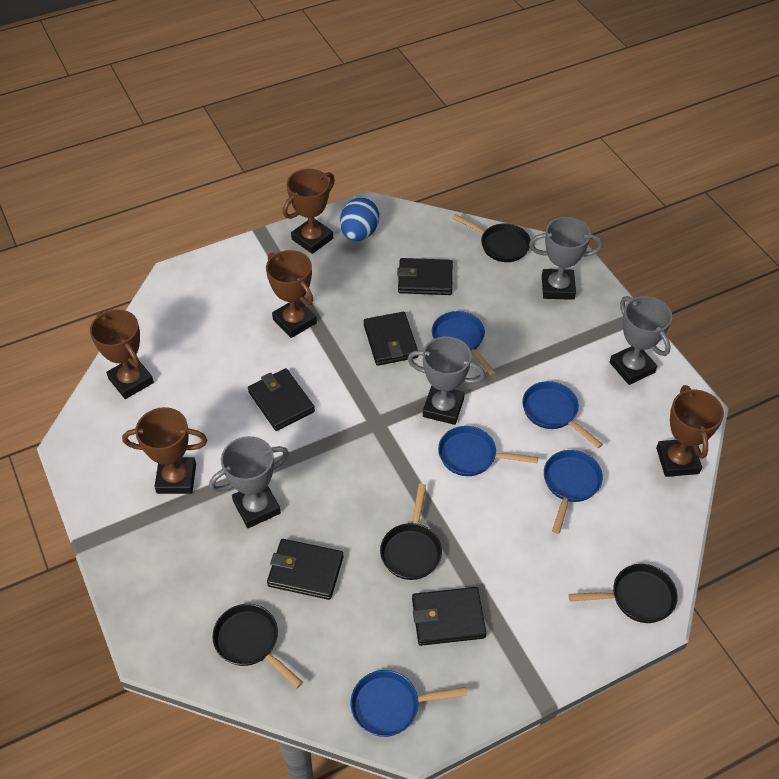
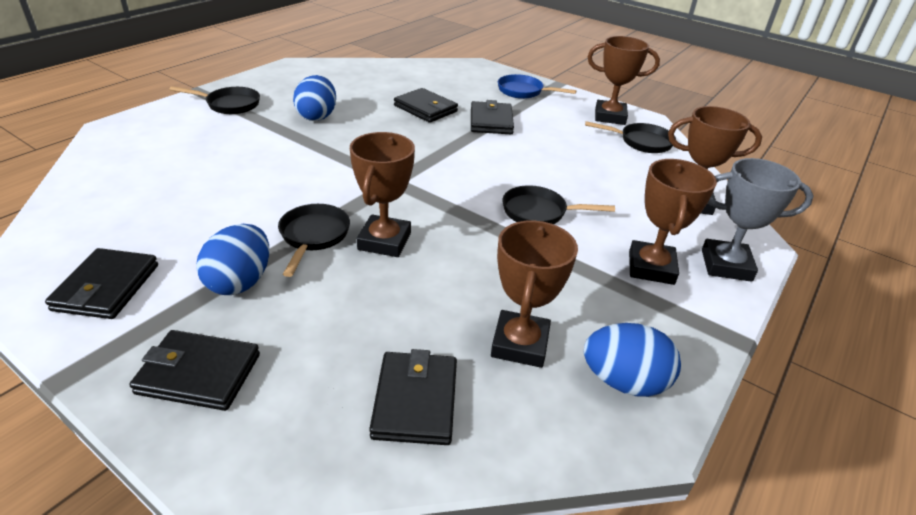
blue egg: 1 -> 3
blue pan: 5 -> 1
grey trophy: 4 -> 1

